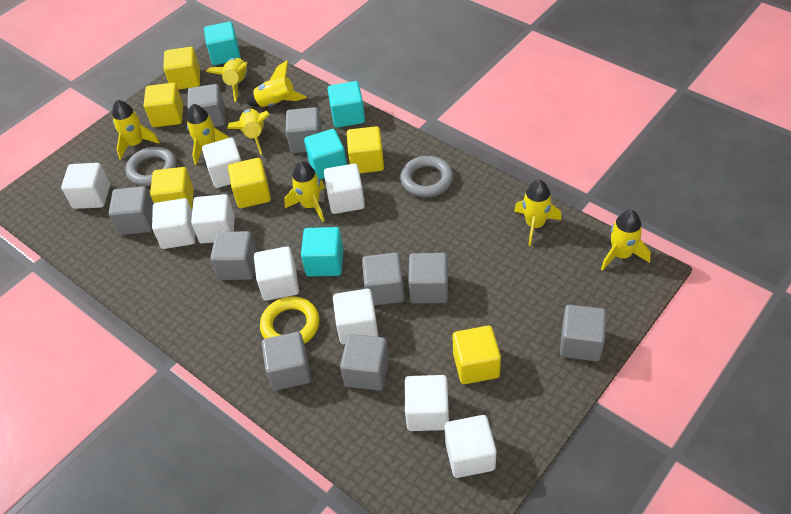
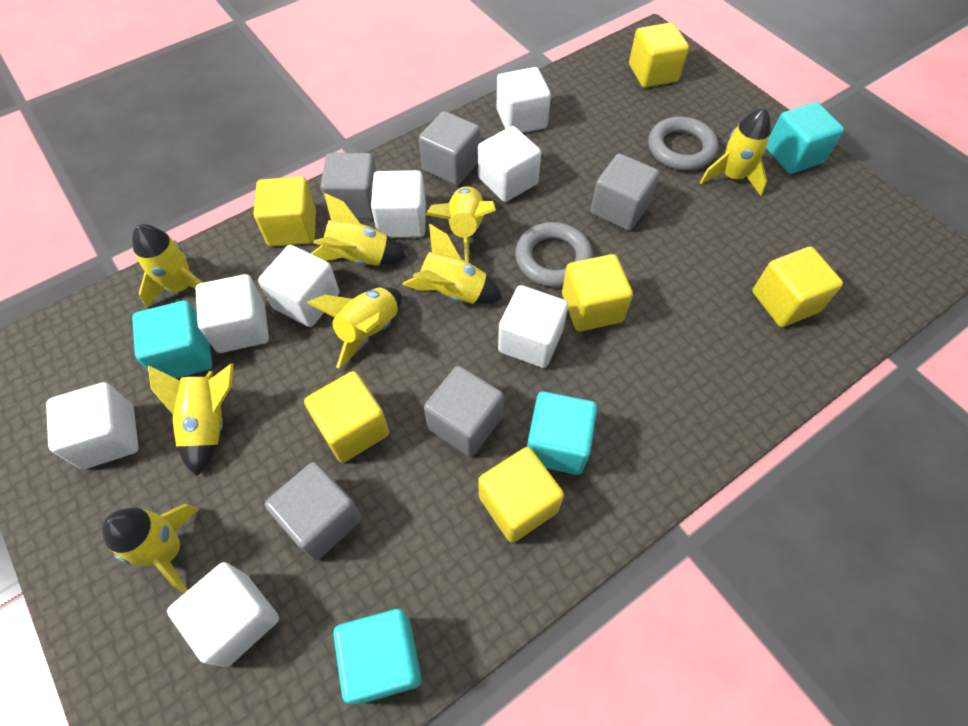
grey cube: 9 -> 5
white cube: 9 -> 8
yellow ring: 1 -> 0

